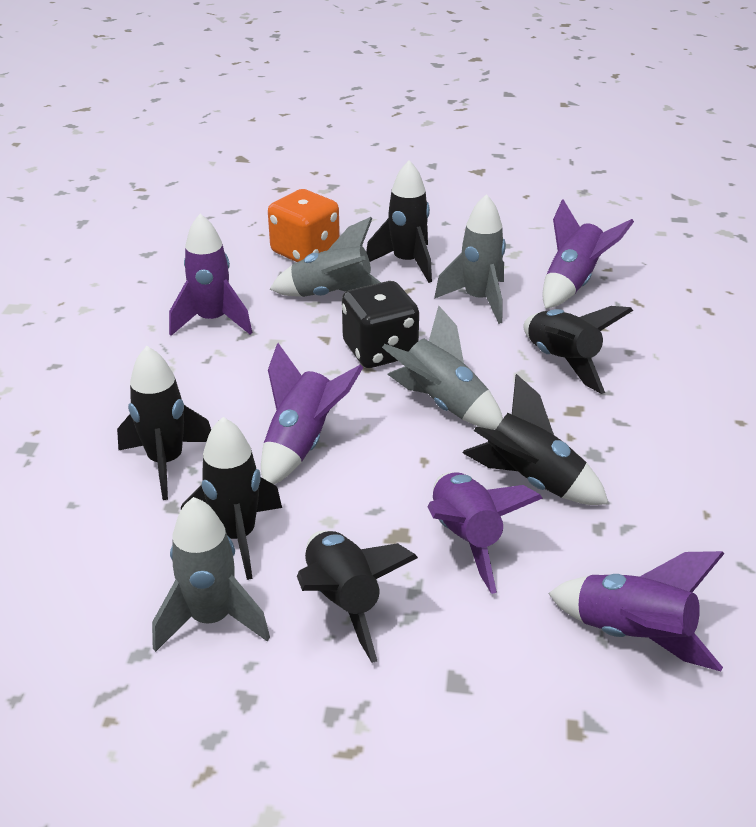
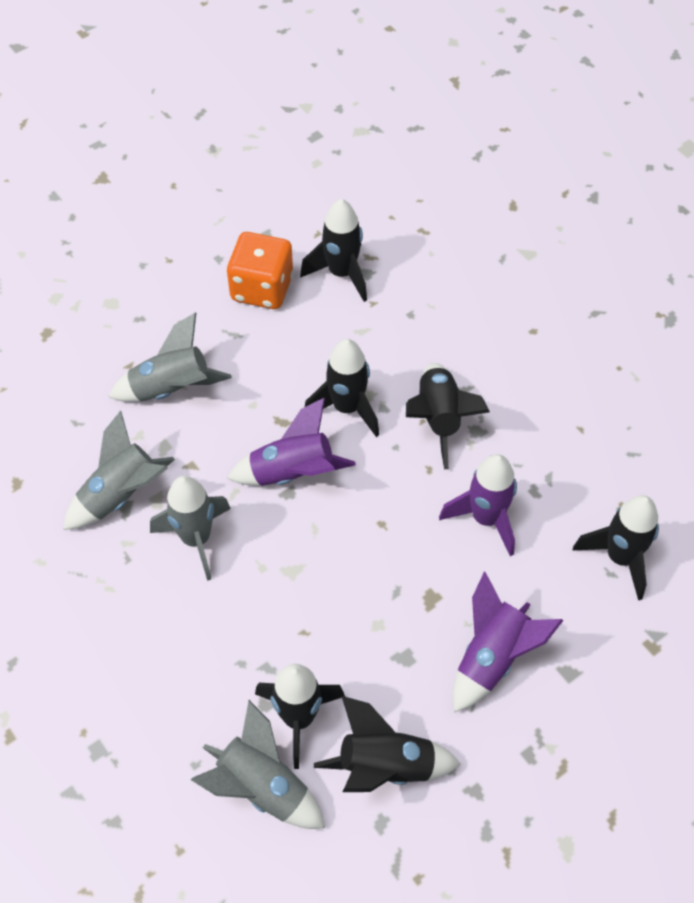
black dice: 1 -> 0
purple rocket: 5 -> 3

